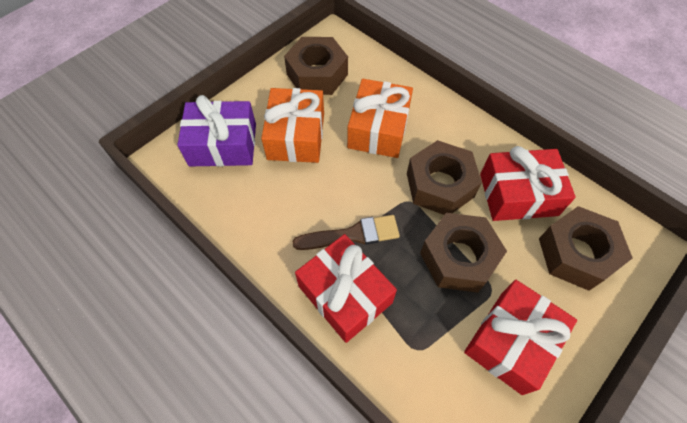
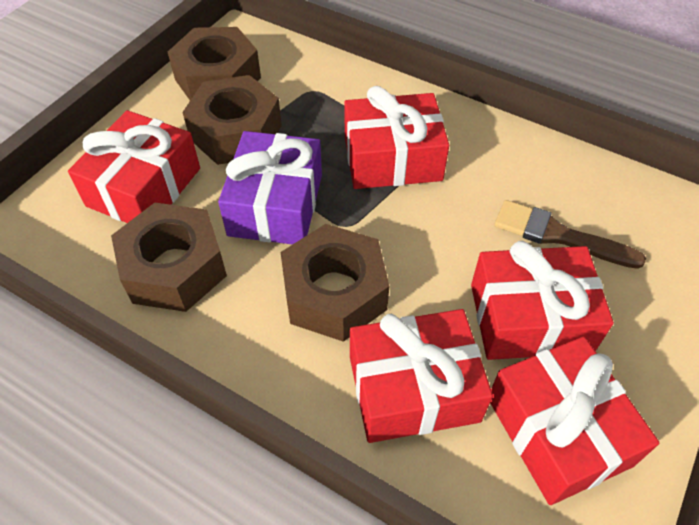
orange gift: 2 -> 0
red gift: 3 -> 5

